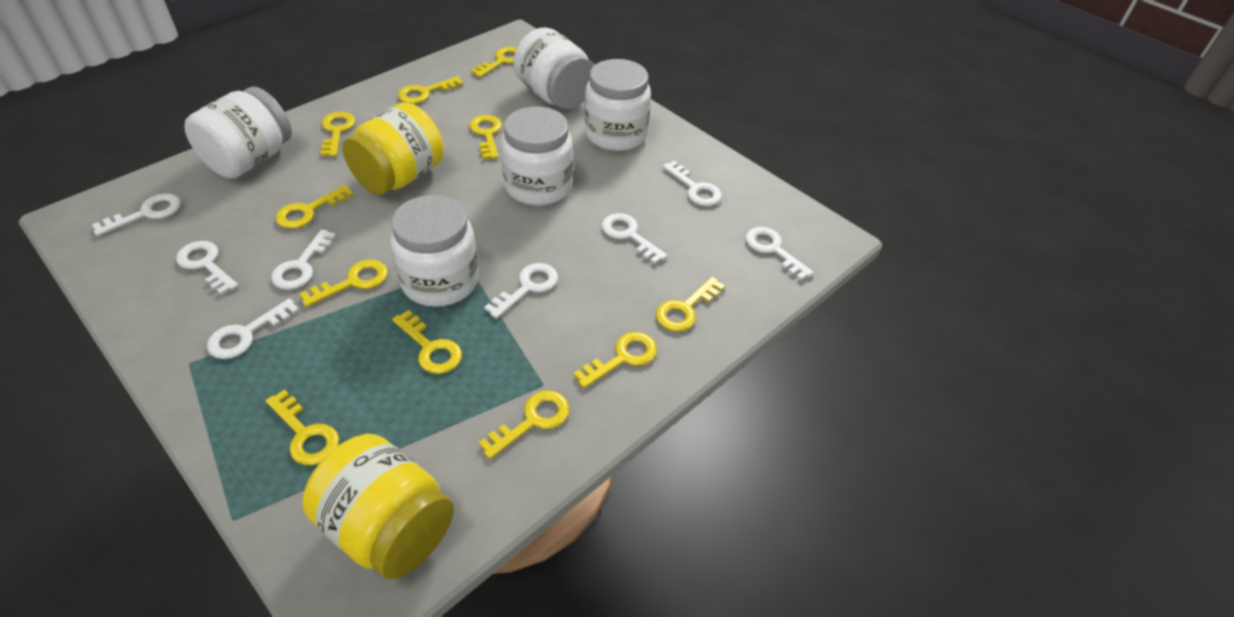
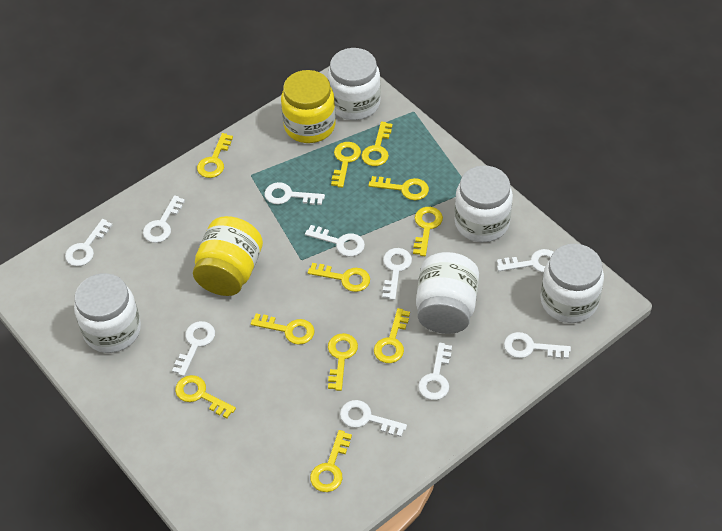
white key: 8 -> 10

